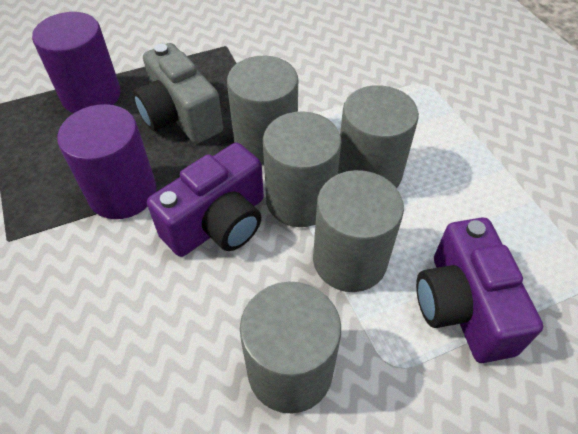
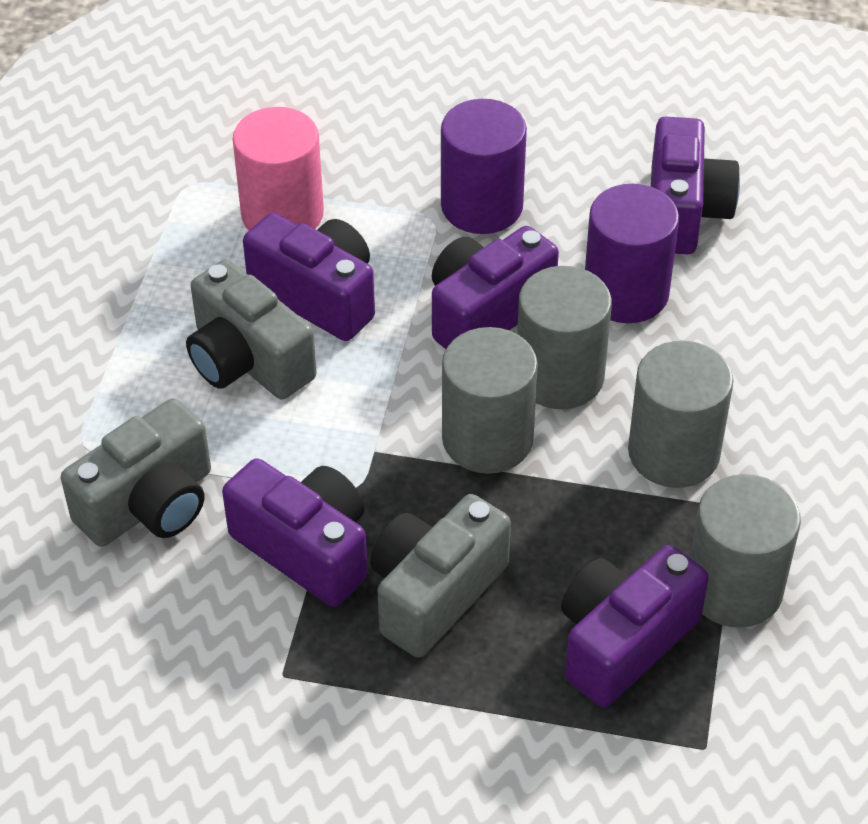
grey camera: 1 -> 3
grey cylinder: 5 -> 4
pink cylinder: 0 -> 1
purple camera: 2 -> 5

